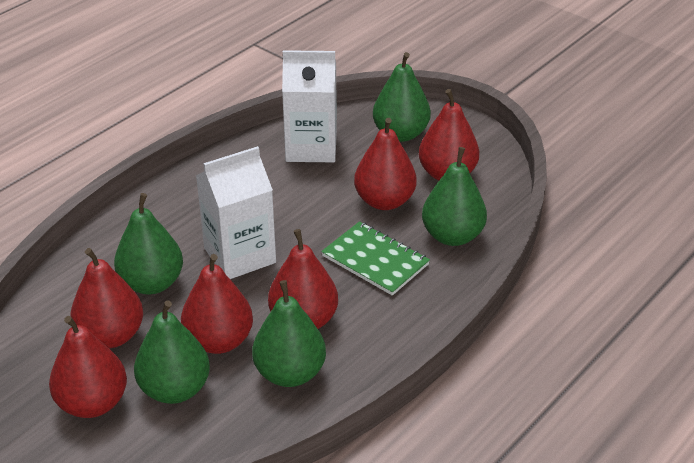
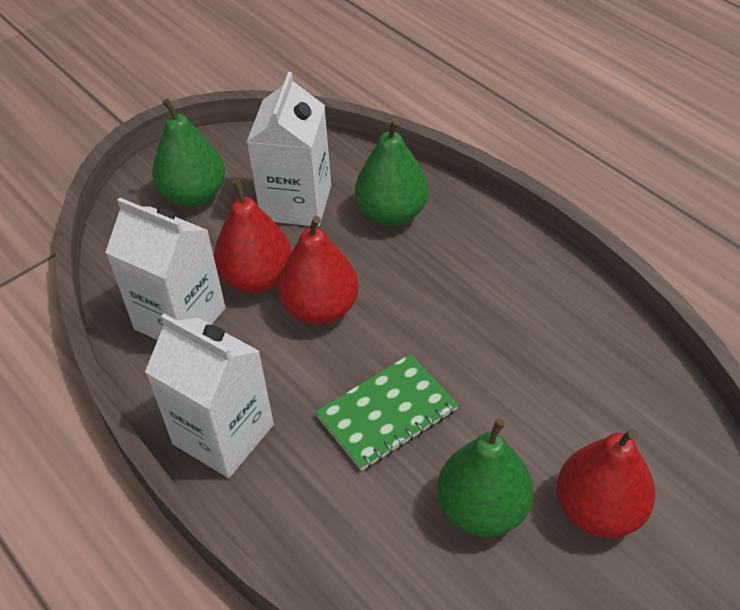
green pear: 5 -> 3
red pear: 6 -> 3
white carton: 2 -> 3

